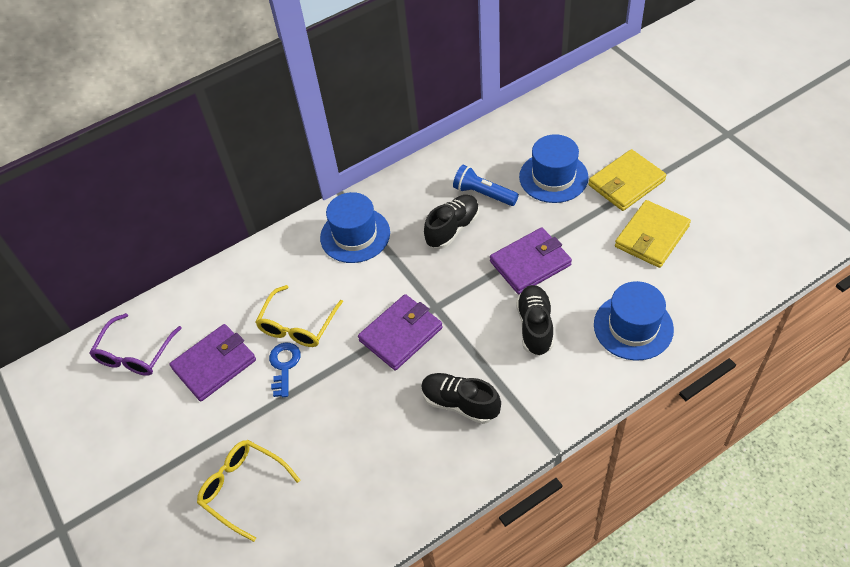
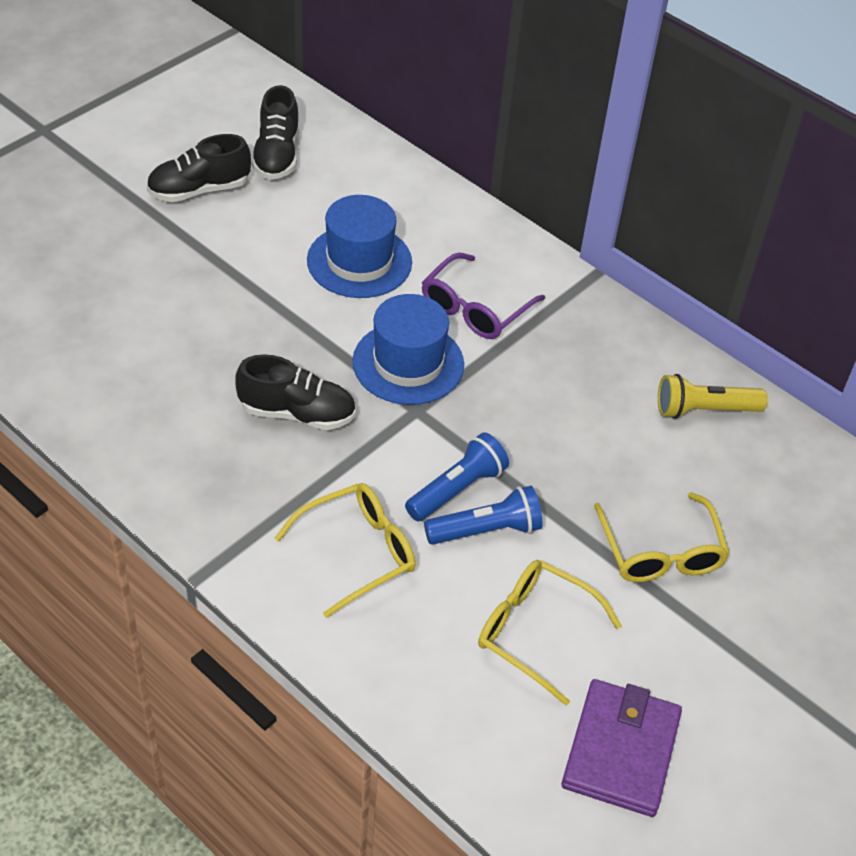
blue flashlight: 1 -> 2
blue hat: 3 -> 2
blue key: 1 -> 0
purple wallet: 3 -> 1
yellow flashlight: 0 -> 1
yellow glasses: 2 -> 3
yellow wallet: 2 -> 0

